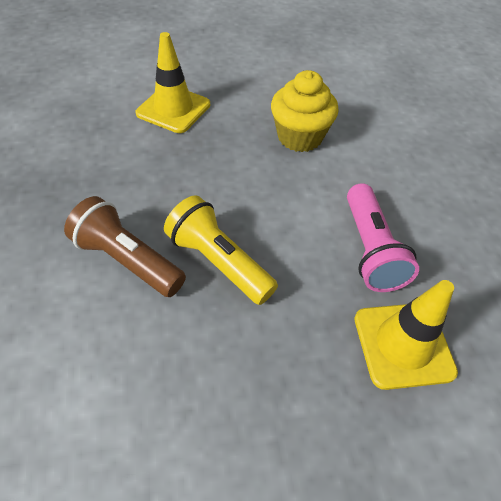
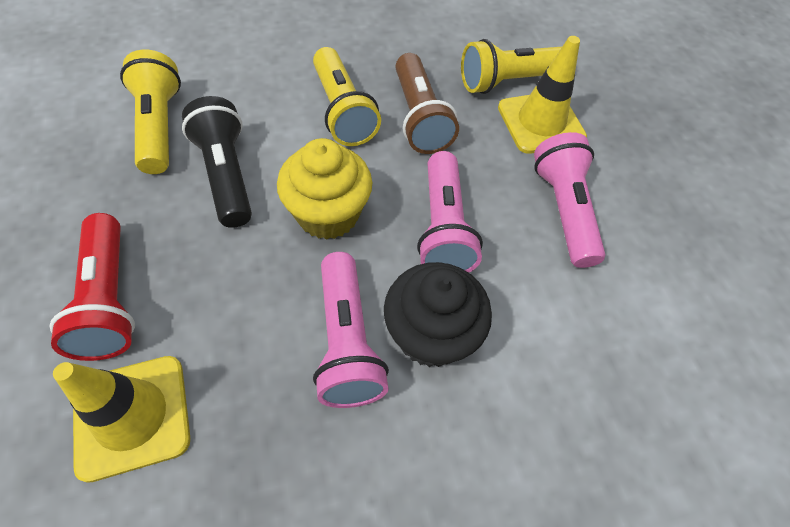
black cupcake: 0 -> 1
black flashlight: 0 -> 1
pink flashlight: 1 -> 3
red flashlight: 0 -> 1
yellow flashlight: 1 -> 3

